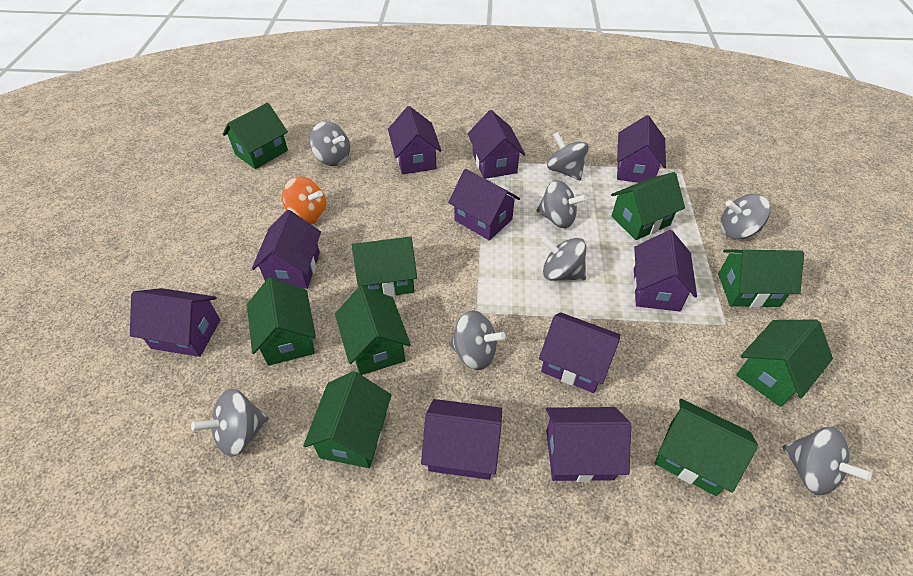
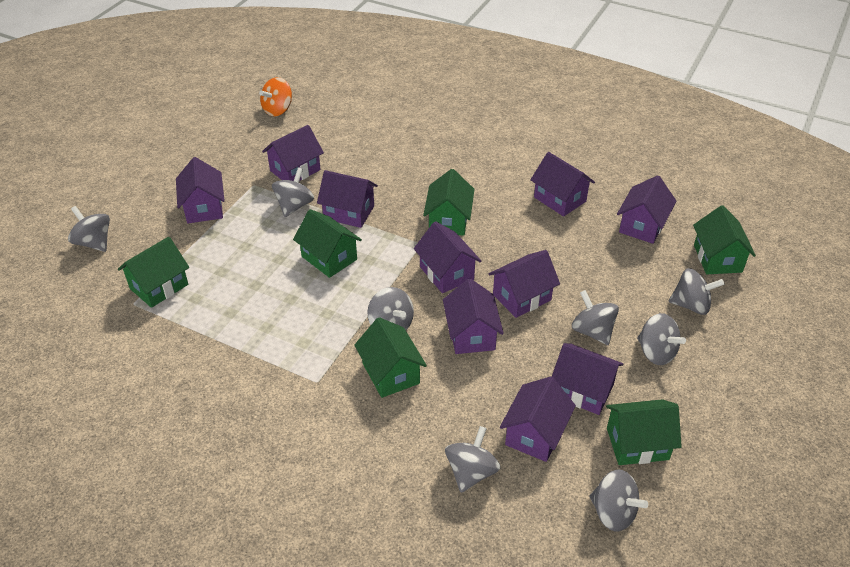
green house: 9 -> 6

